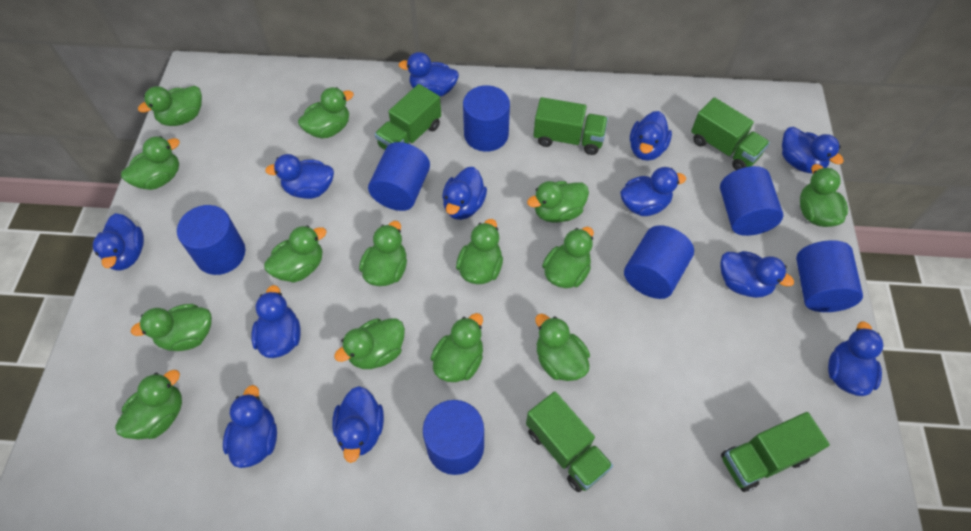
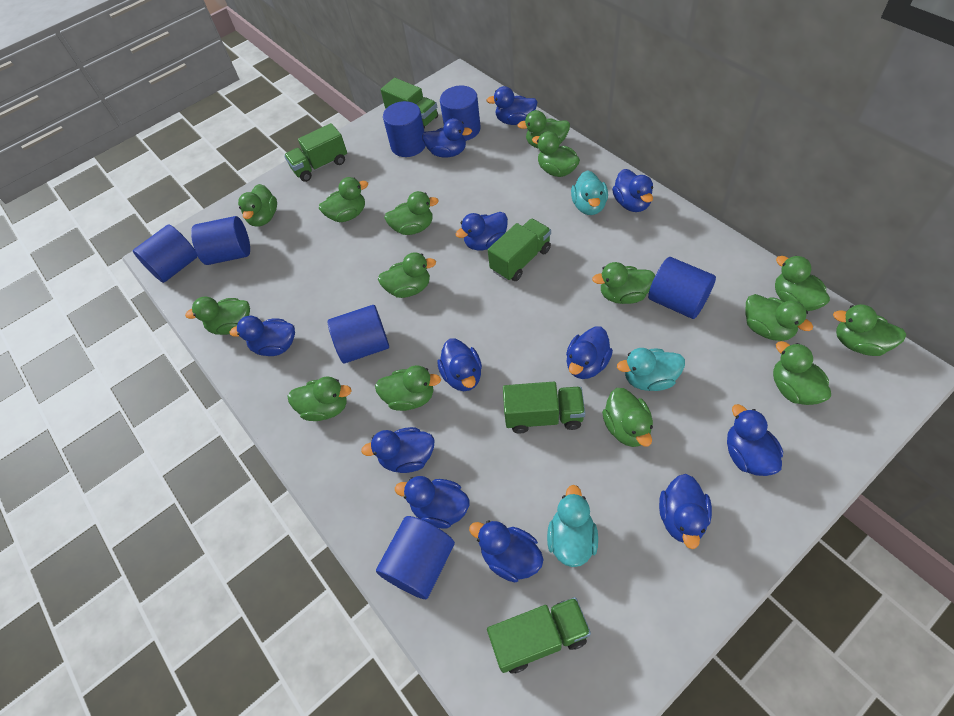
green duck: 14 -> 15
turquoise duck: 0 -> 3

